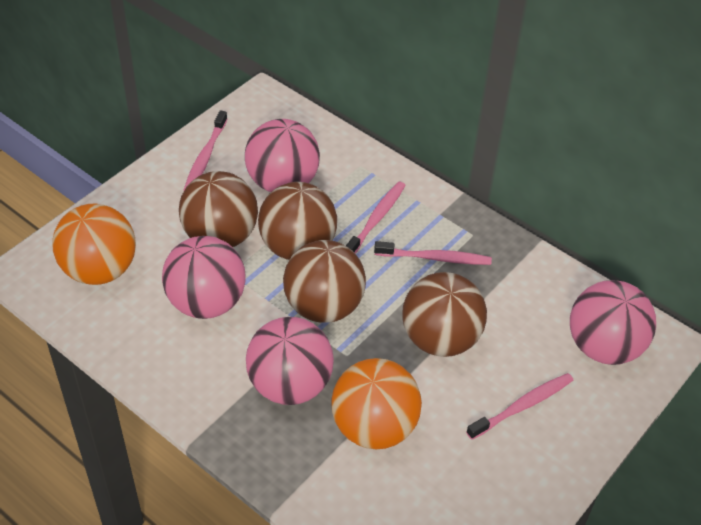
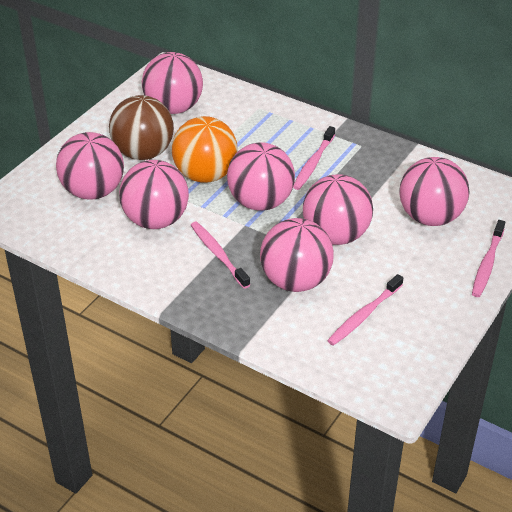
brown ball: 4 -> 1
orange ball: 2 -> 1
pink ball: 4 -> 7

